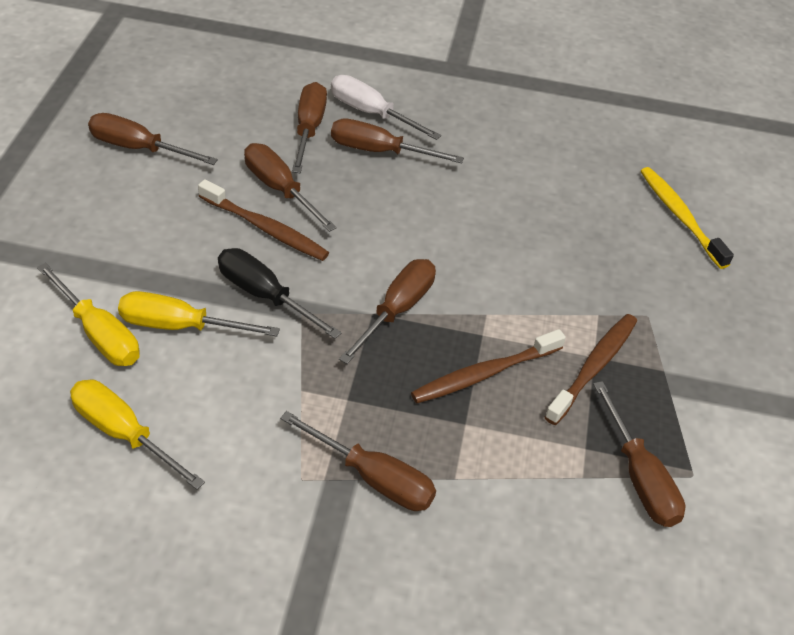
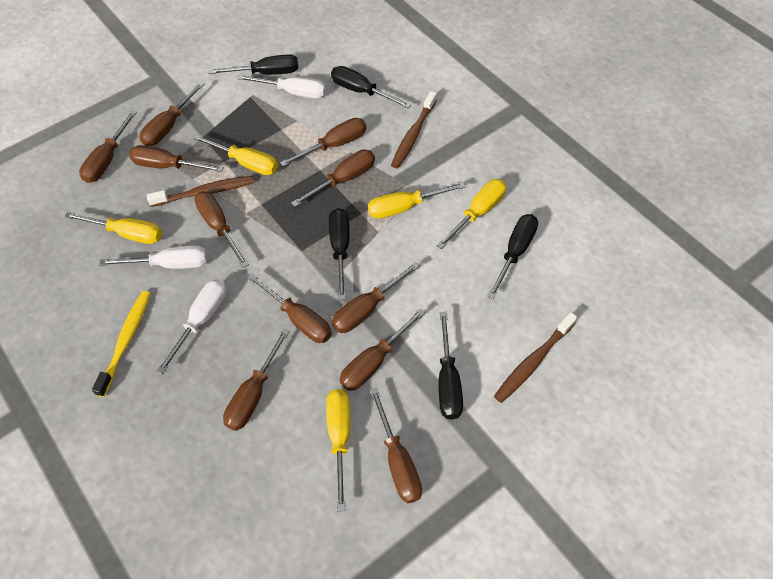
black screwdriver: 1 -> 5
brown screwdriver: 7 -> 11
white screwdriver: 1 -> 3
yellow screwdriver: 3 -> 5

